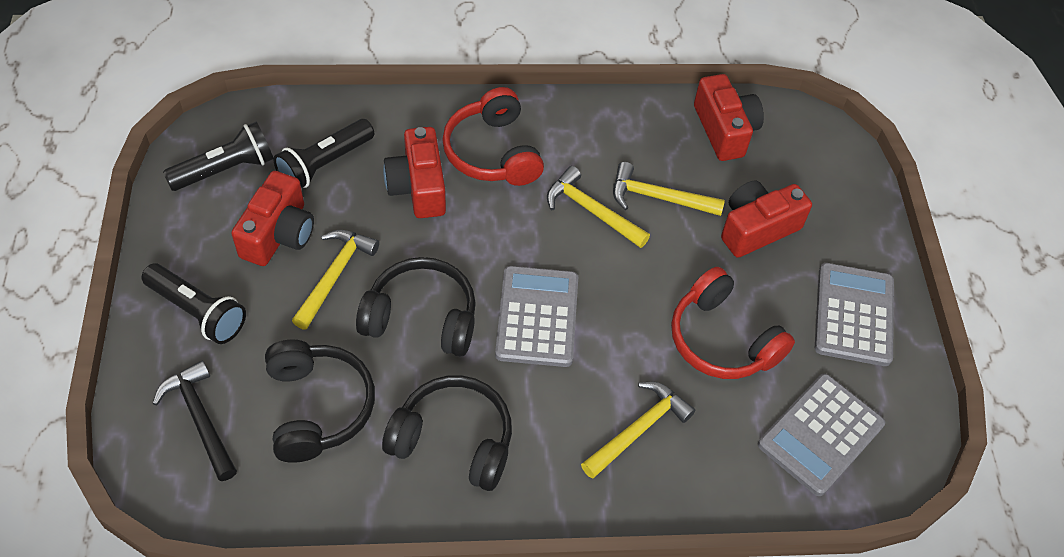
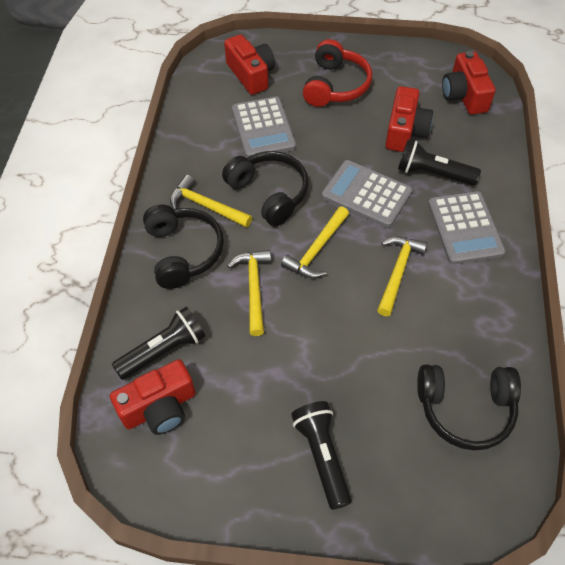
black hammer: 1 -> 0
red headphones: 2 -> 1

